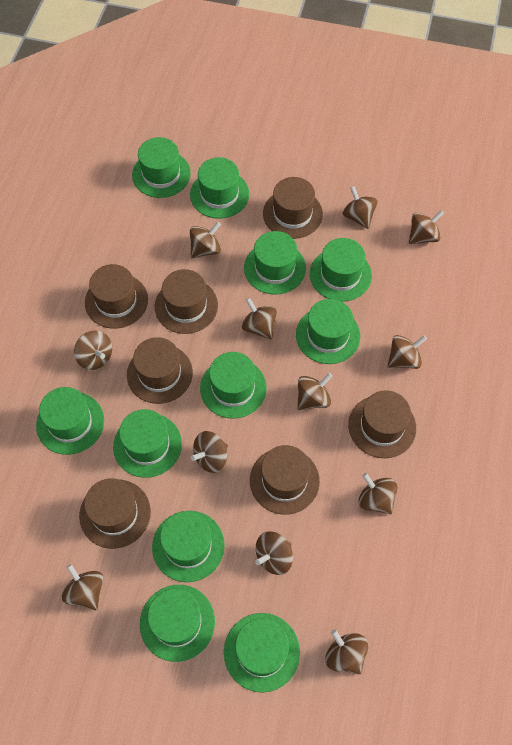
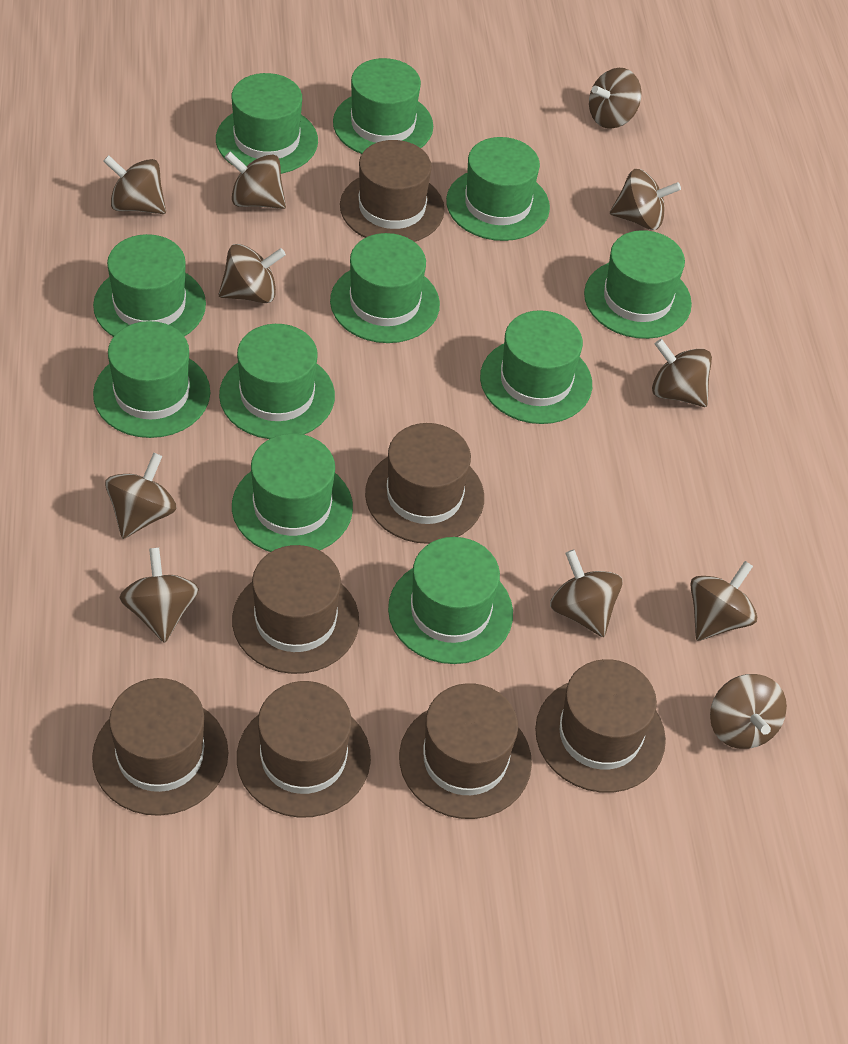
brown spinning top: 12 -> 11

